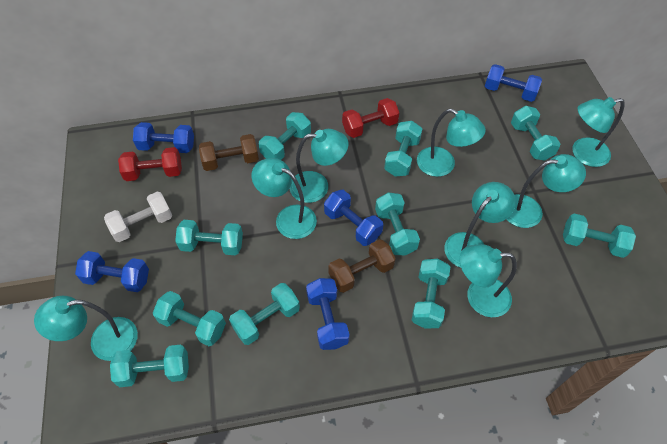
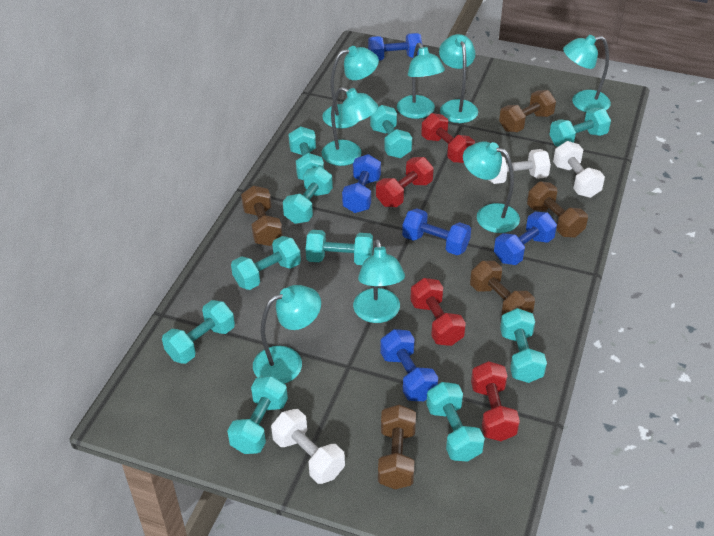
brown dumbbell: 2 -> 5
red dumbbell: 2 -> 4
white dumbbell: 1 -> 3

